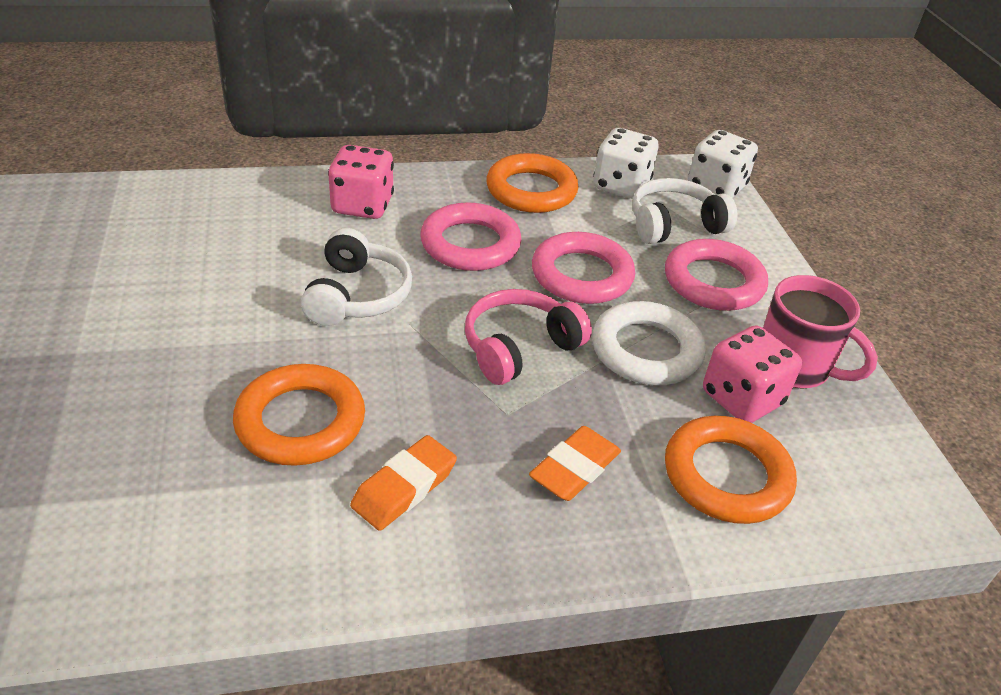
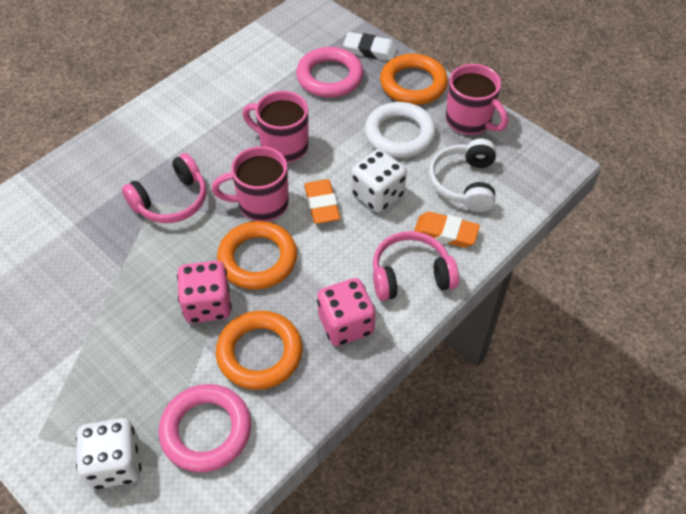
pink headphones: 1 -> 2
pink mug: 1 -> 3
pink ring: 3 -> 2
white eraser: 0 -> 1
white headphones: 2 -> 1

